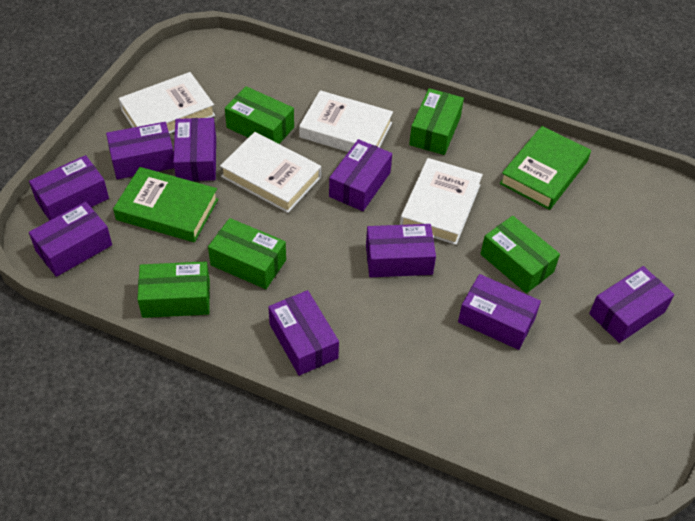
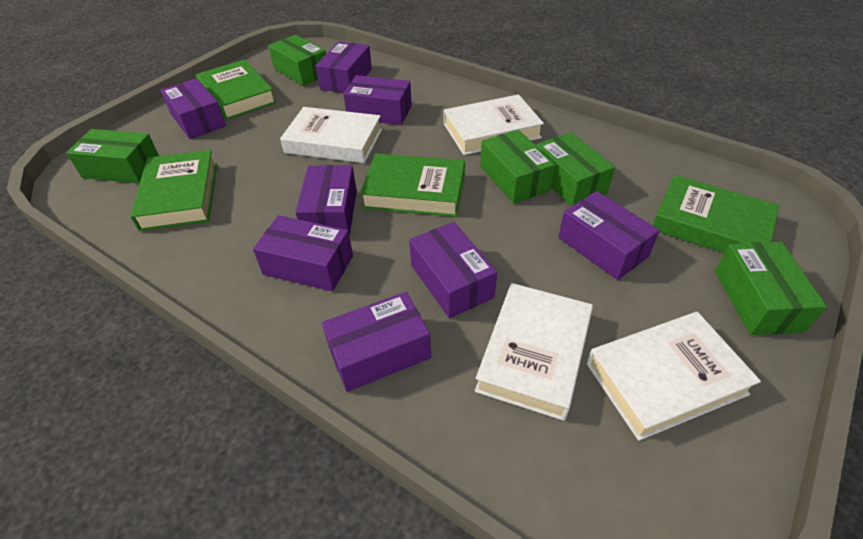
green book: 2 -> 4
purple box: 9 -> 8

